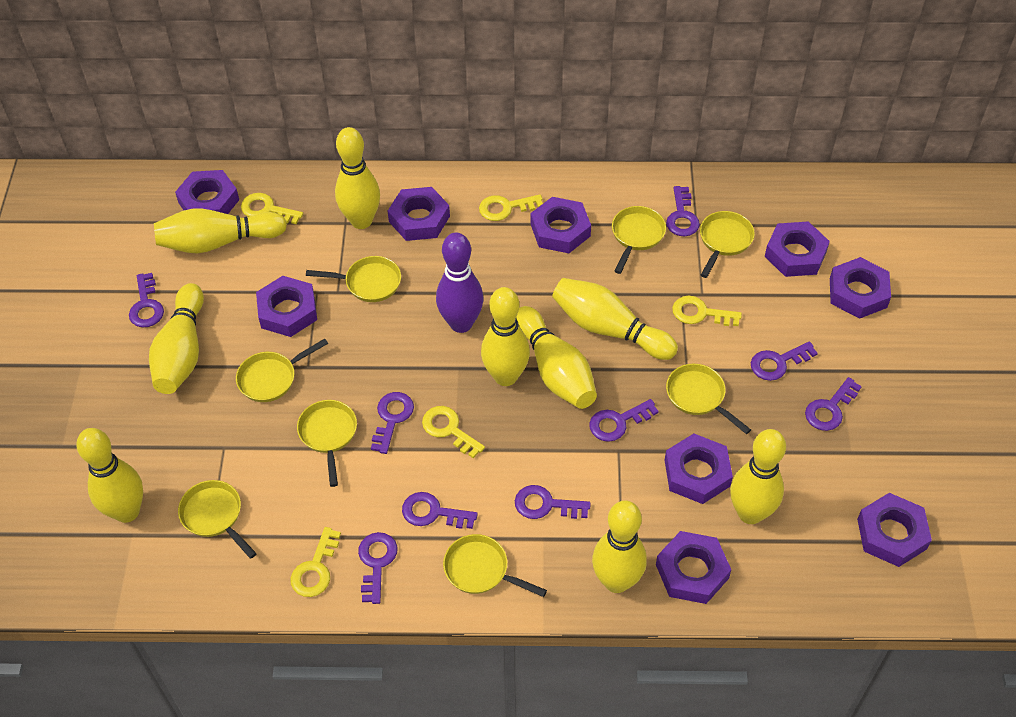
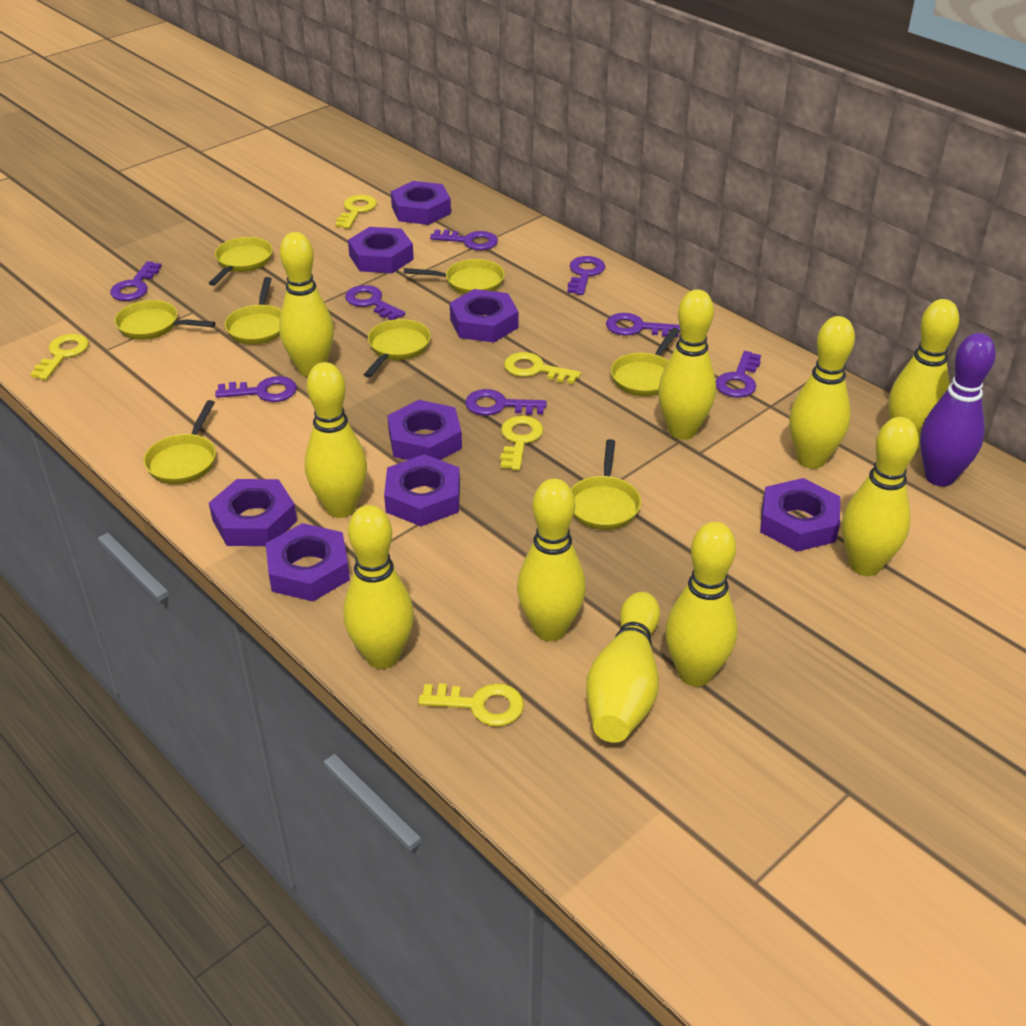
purple key: 9 -> 8
purple nut: 9 -> 8
yellow bowling pin: 9 -> 10

